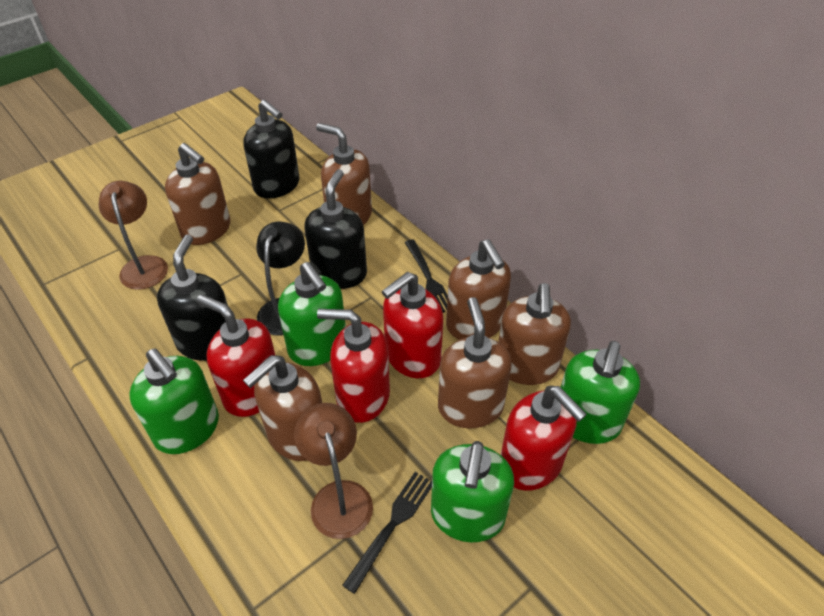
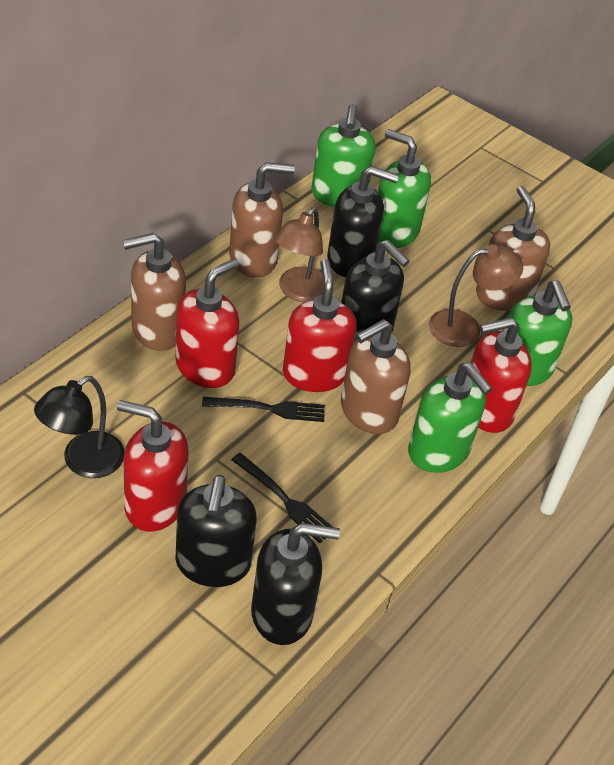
black soap dispenser: 3 -> 4
brown soap dispenser: 6 -> 4

